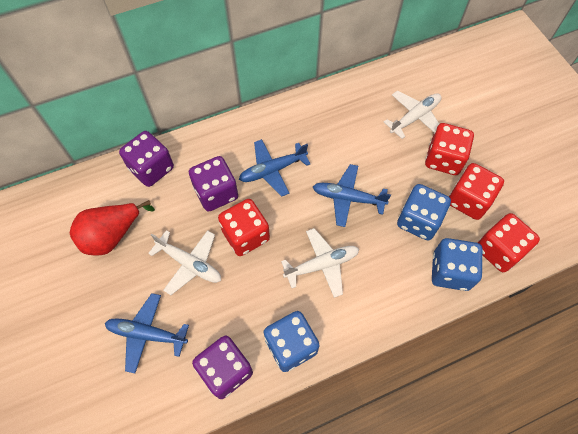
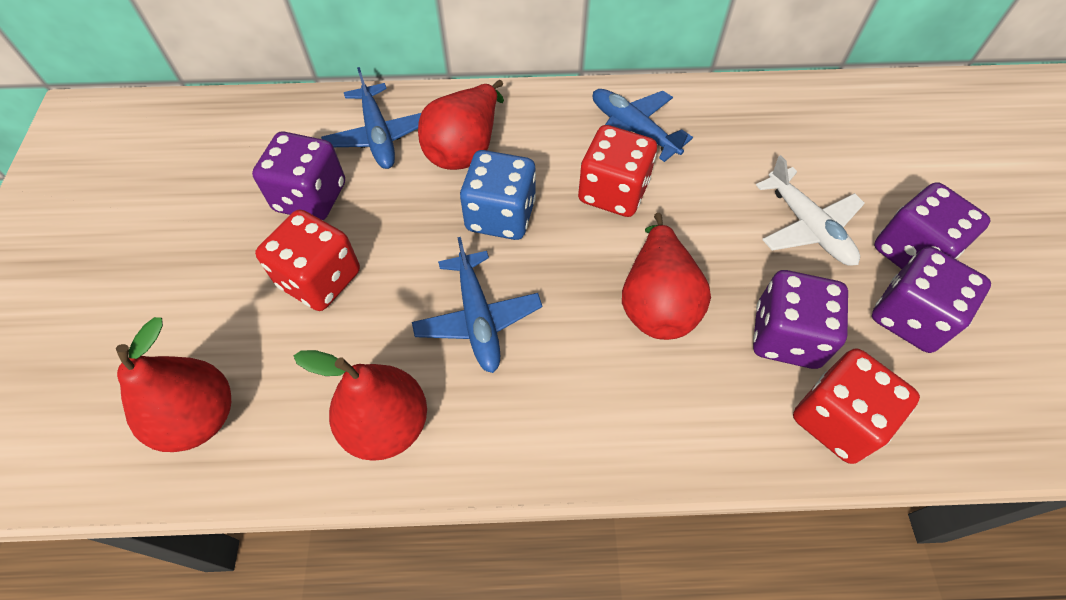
blue dice: 3 -> 1
purple dice: 3 -> 4
red dice: 4 -> 3
red pear: 1 -> 4
white plane: 3 -> 1

